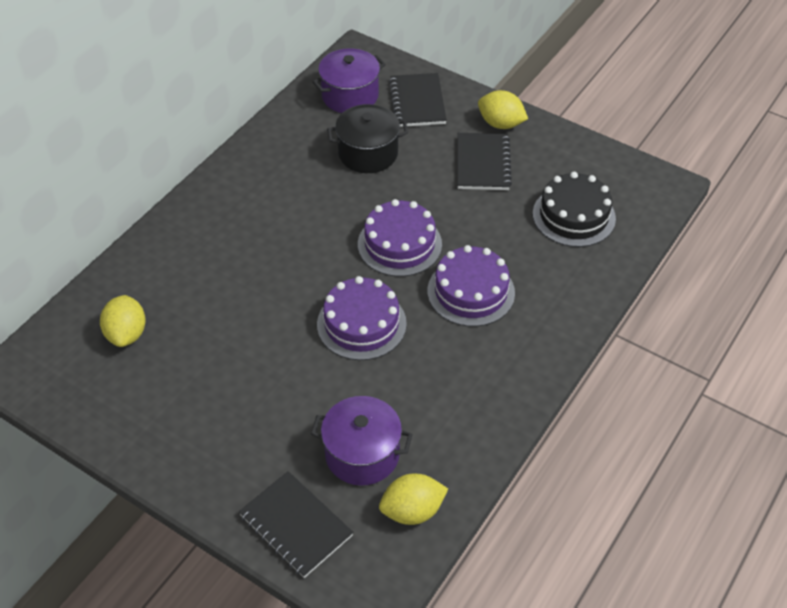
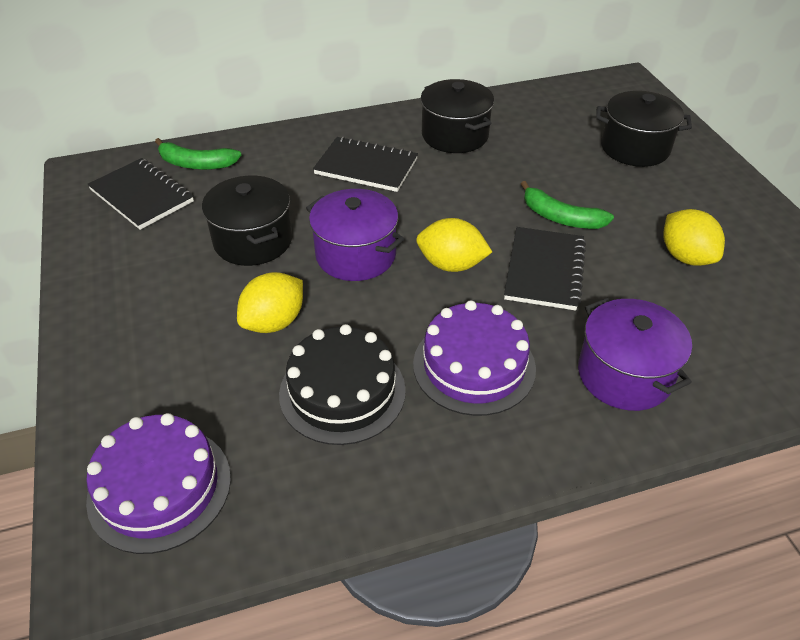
black pot: 1 -> 3
green banana: 0 -> 2
purple cake: 3 -> 2

